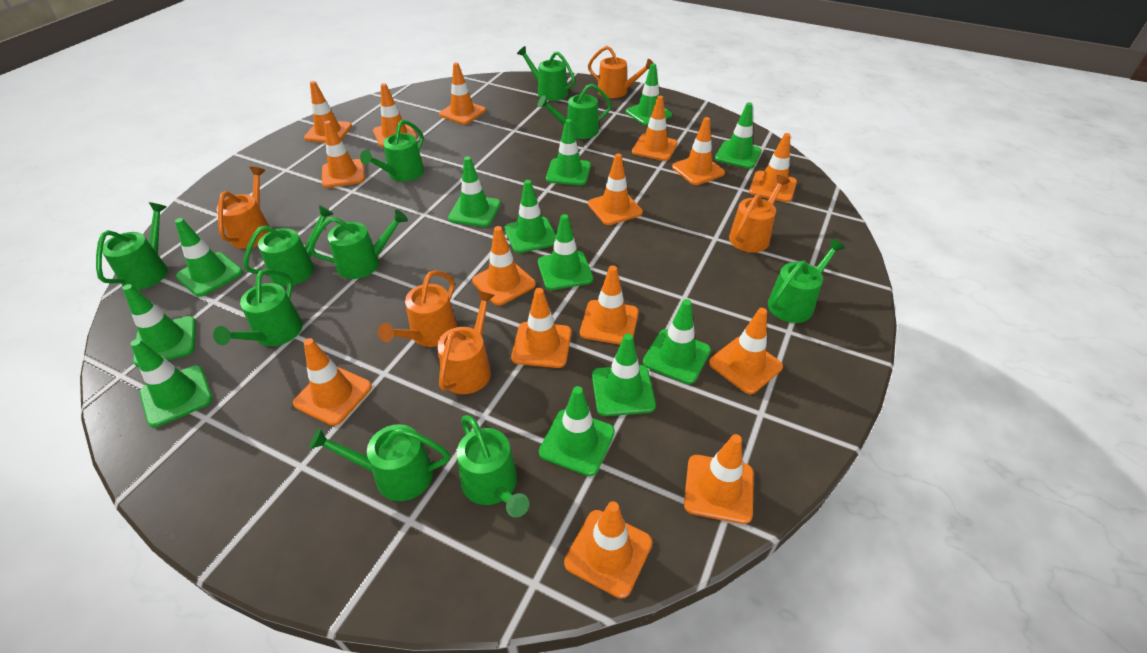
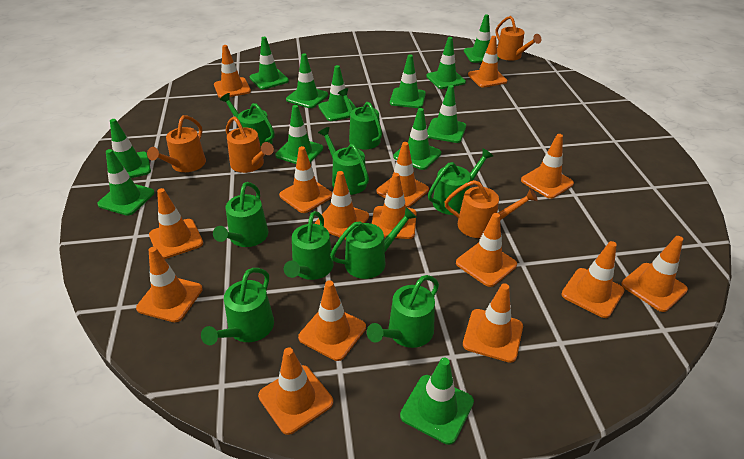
green watering can: 10 -> 9
orange watering can: 5 -> 4

